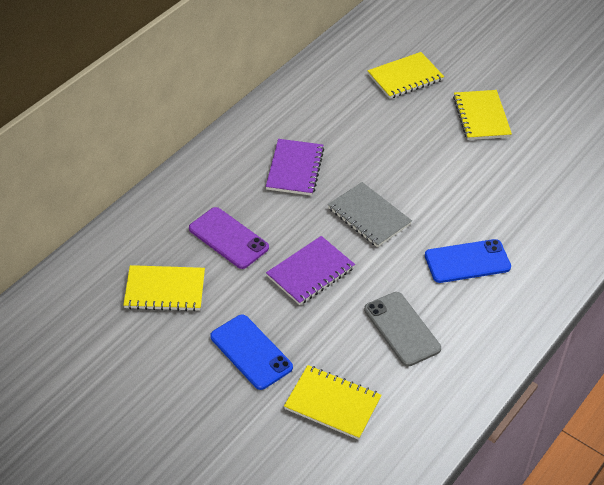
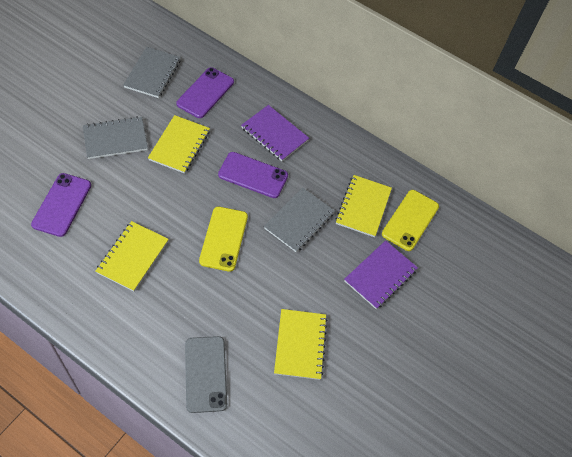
blue phone: 2 -> 0
grey notebook: 1 -> 3
purple phone: 1 -> 3
yellow phone: 0 -> 2

